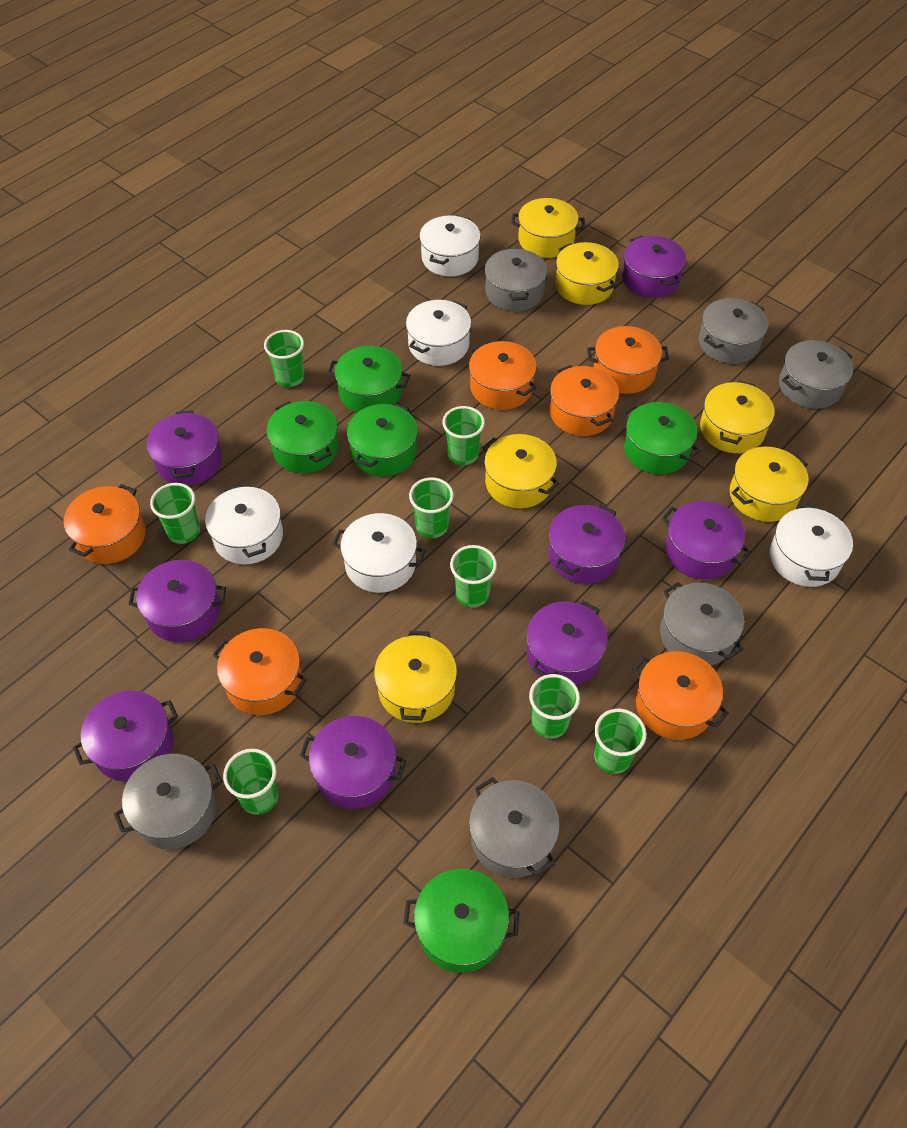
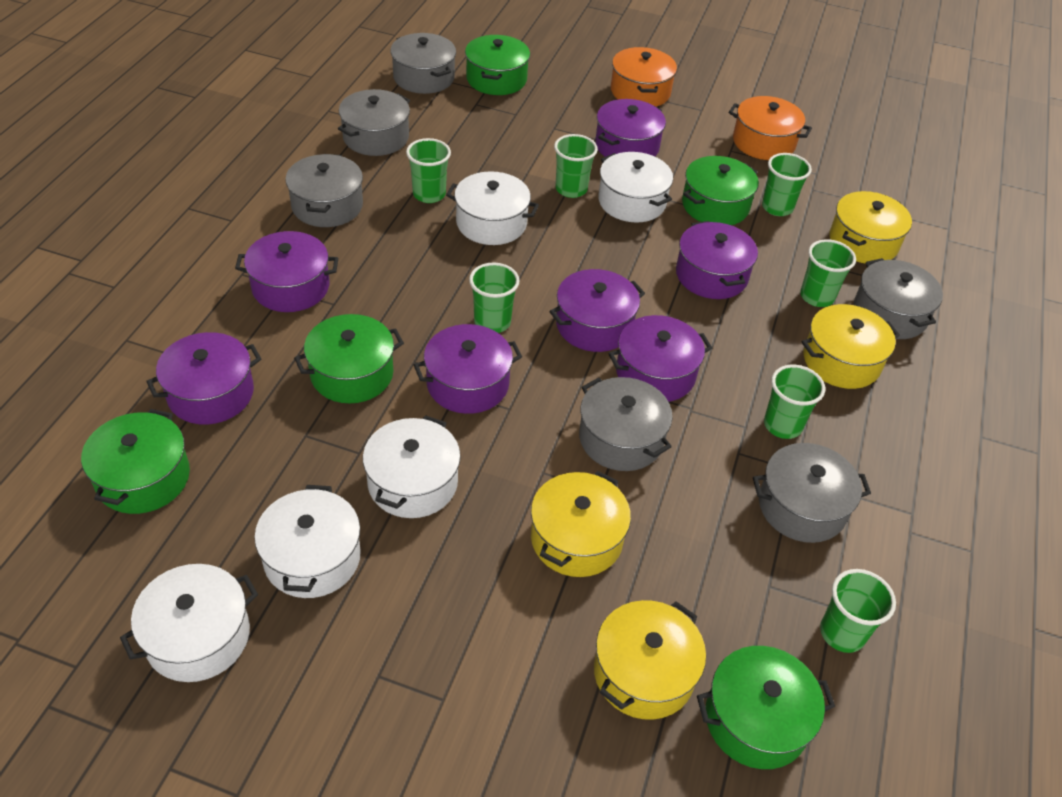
green cup: 8 -> 7
orange pot: 6 -> 2
purple pot: 8 -> 7
yellow pot: 6 -> 4

